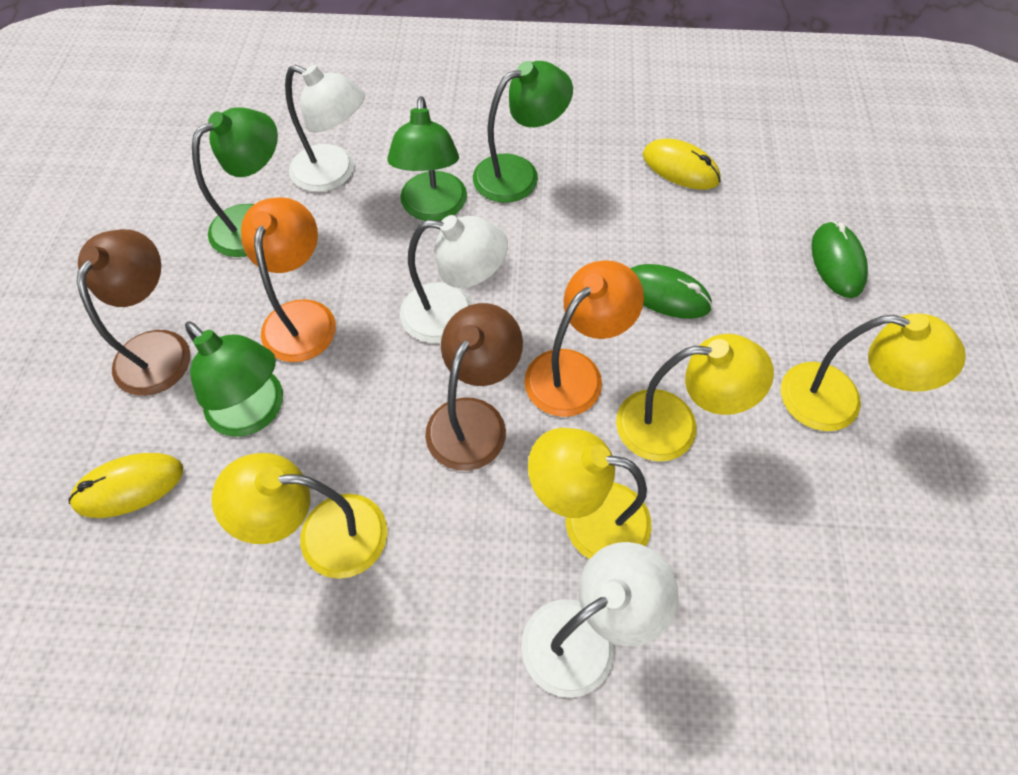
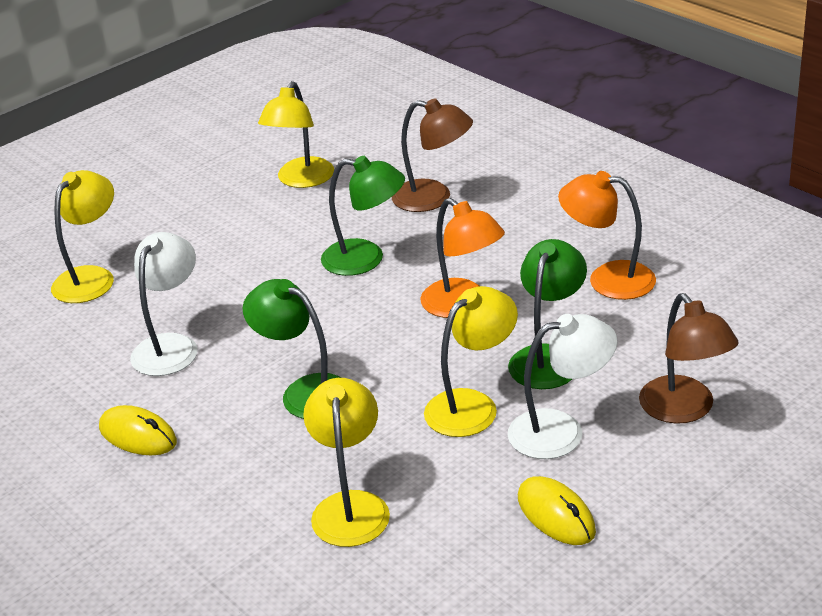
green lamp: 4 -> 3
green mouse: 2 -> 0
white lamp: 3 -> 2

